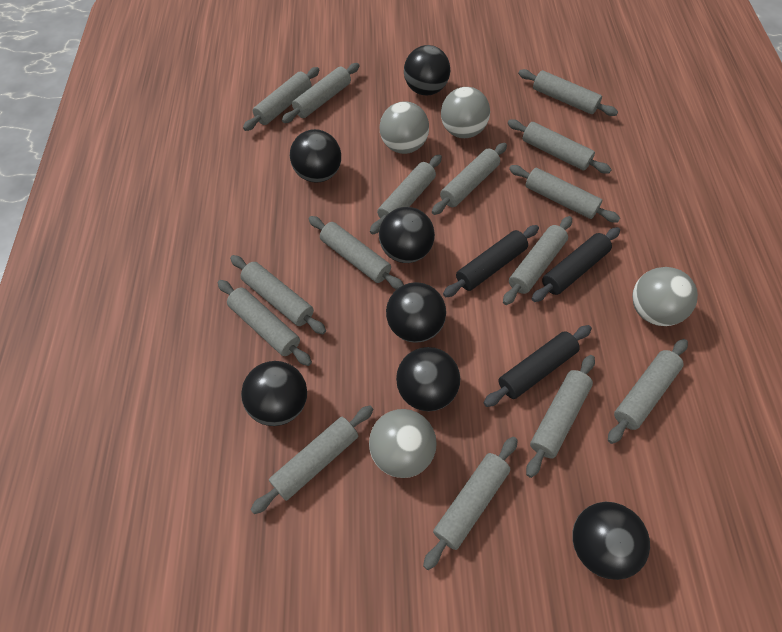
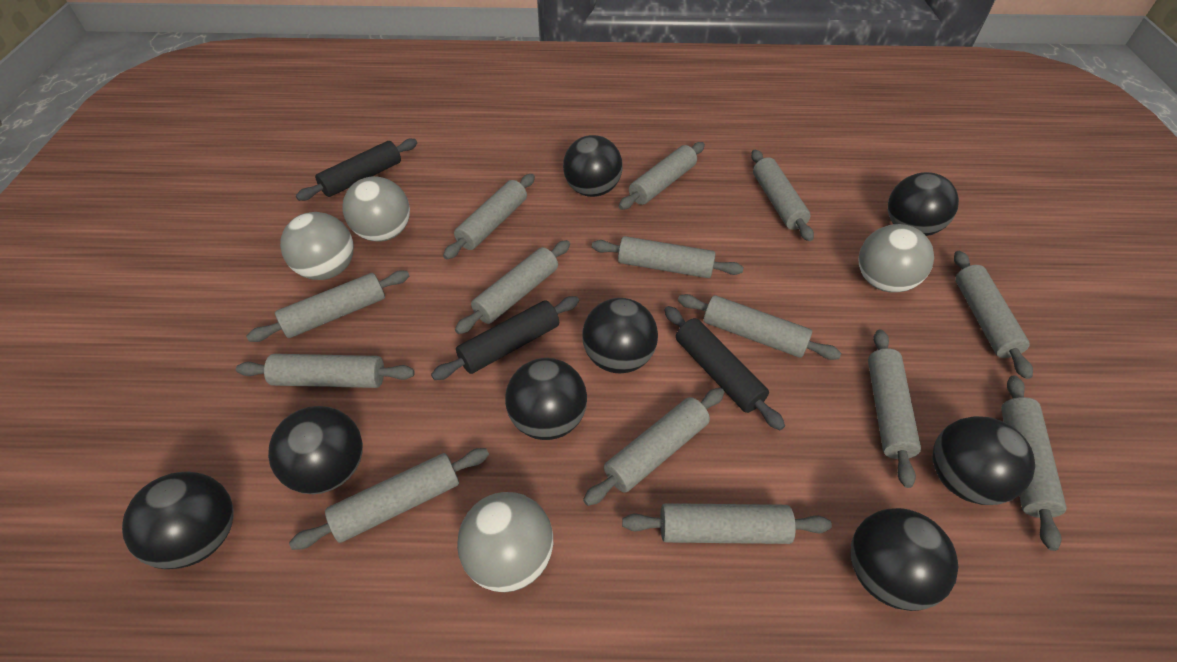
black ball: 7 -> 8
grey rolling pin: 15 -> 14

